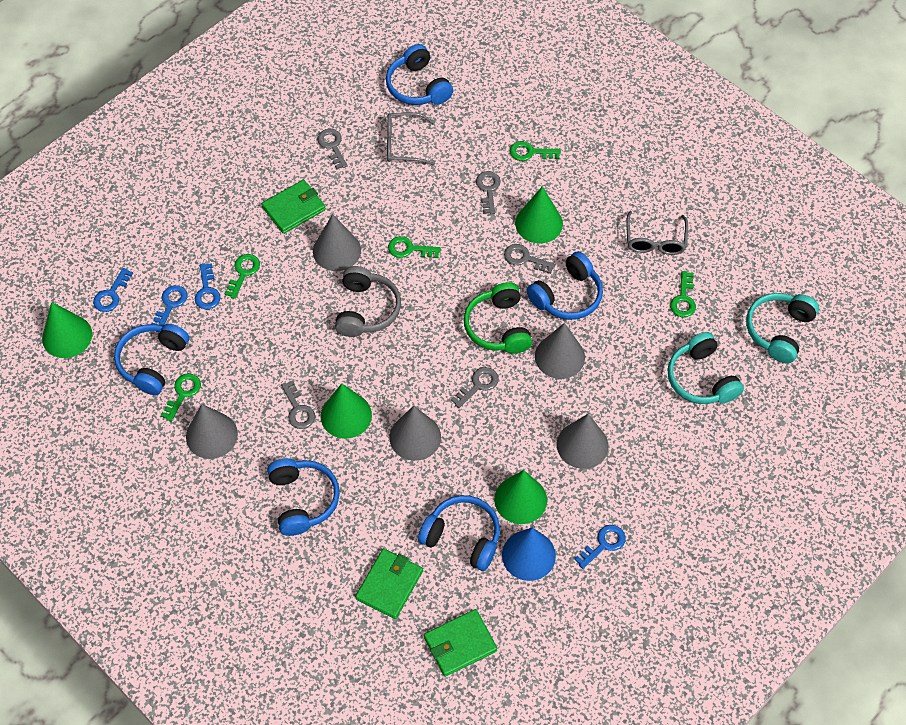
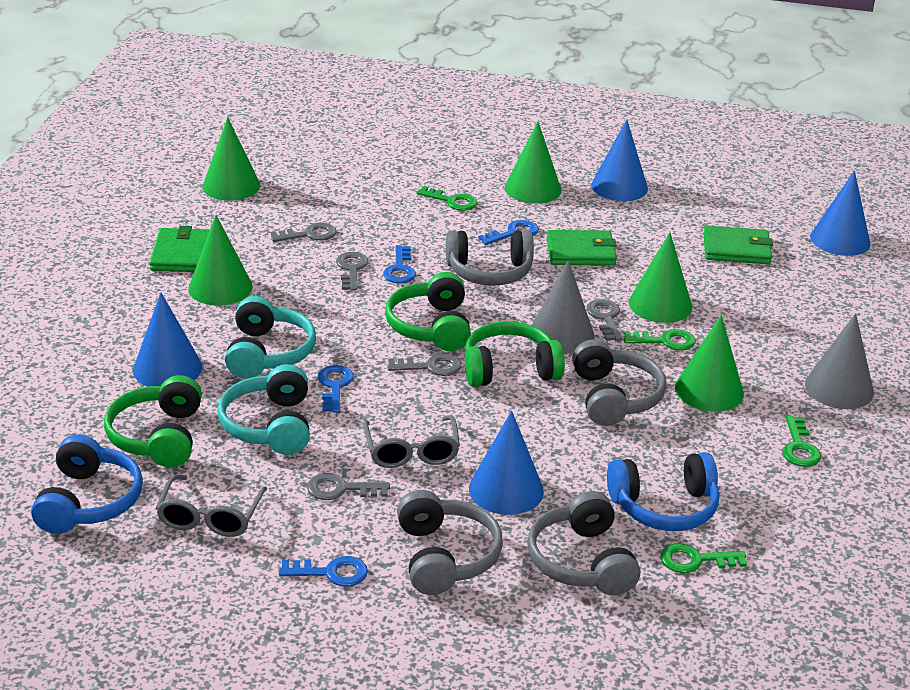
blue cone: 1 -> 4
blue headphones: 5 -> 2
green cone: 4 -> 5
green headphones: 1 -> 3
green key: 5 -> 4
grey cone: 5 -> 2
grey headphones: 1 -> 4

